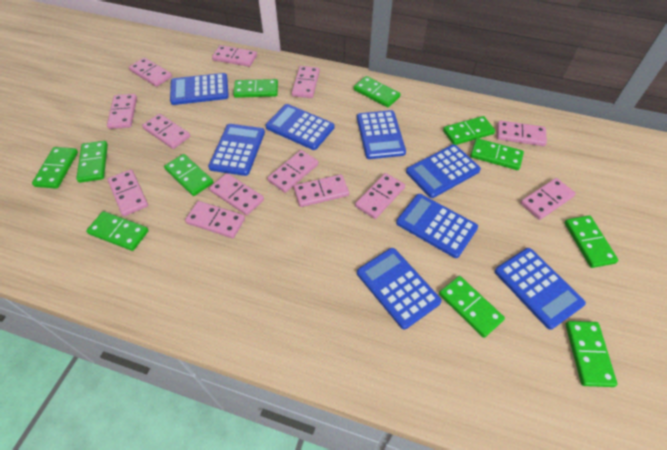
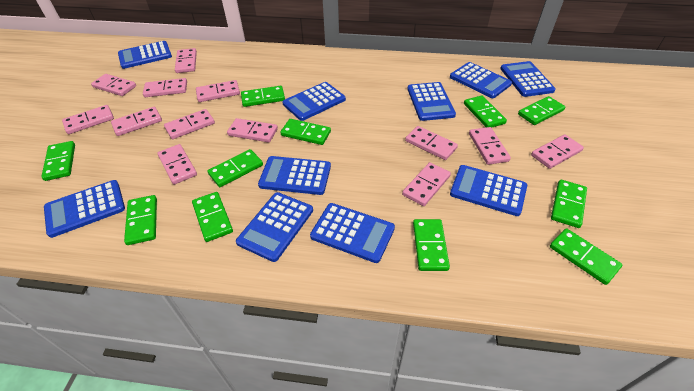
blue calculator: 8 -> 10

